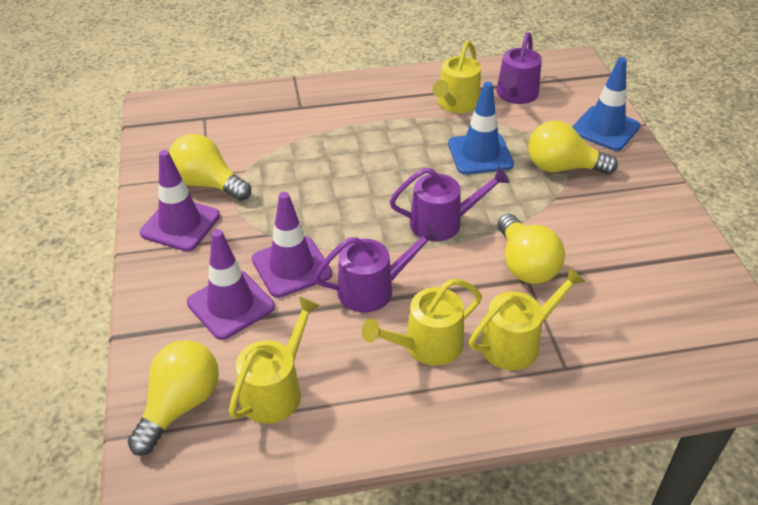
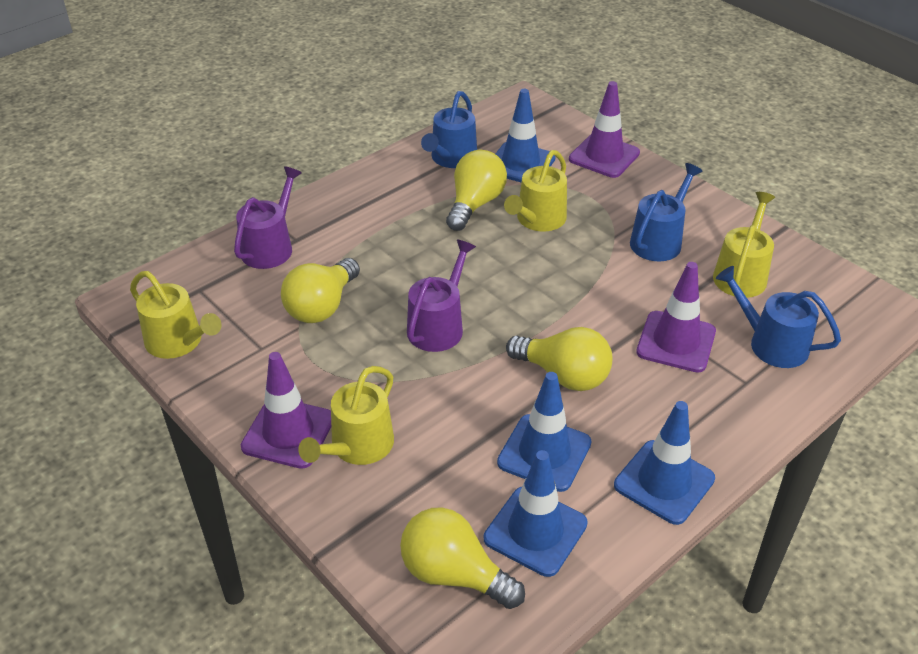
blue traffic cone: 2 -> 4
blue watering can: 0 -> 3
purple watering can: 3 -> 2

